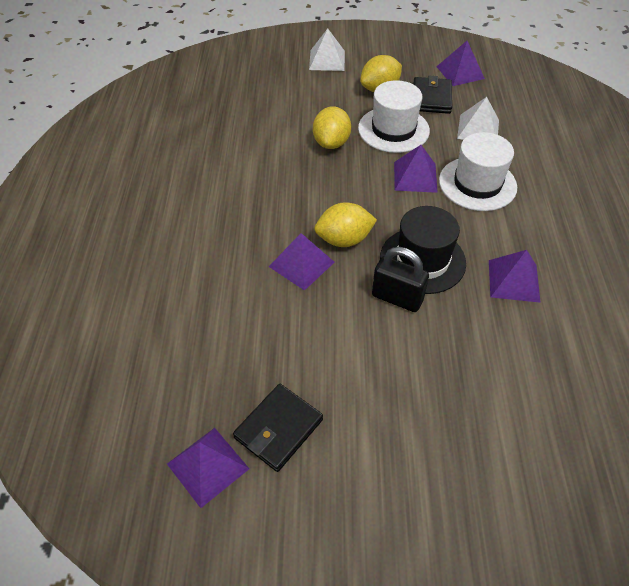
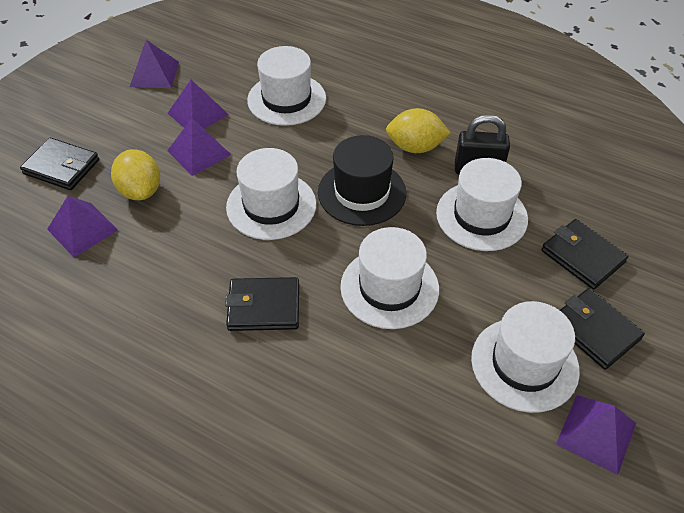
black wallet: 2 -> 4
white hat: 2 -> 5
white pyramid: 2 -> 0
yellow lemon: 3 -> 2

